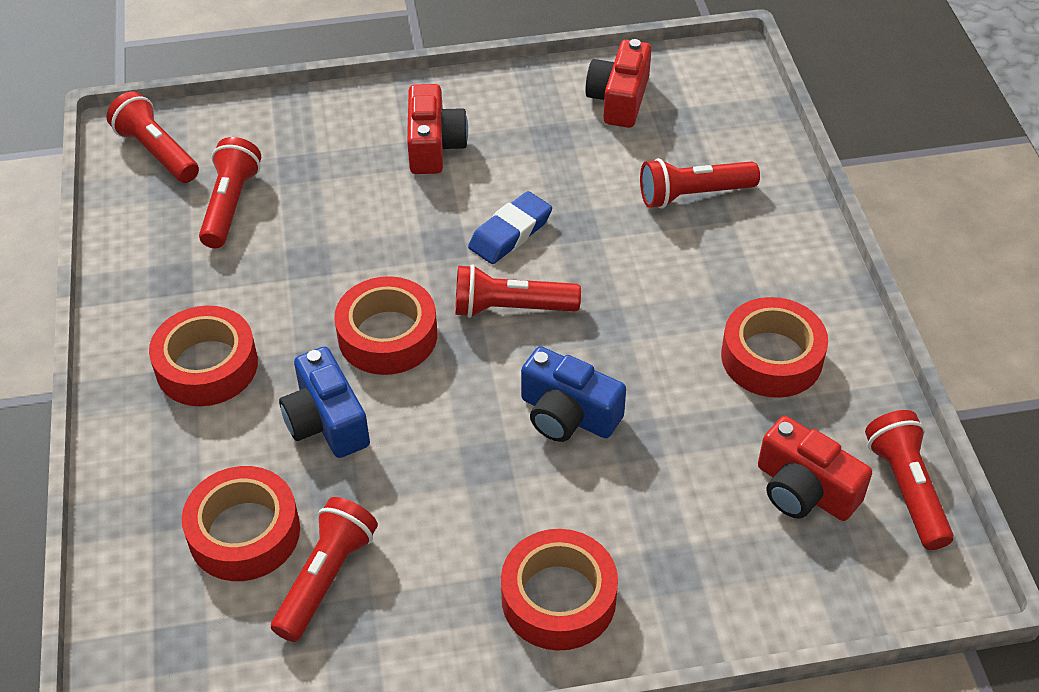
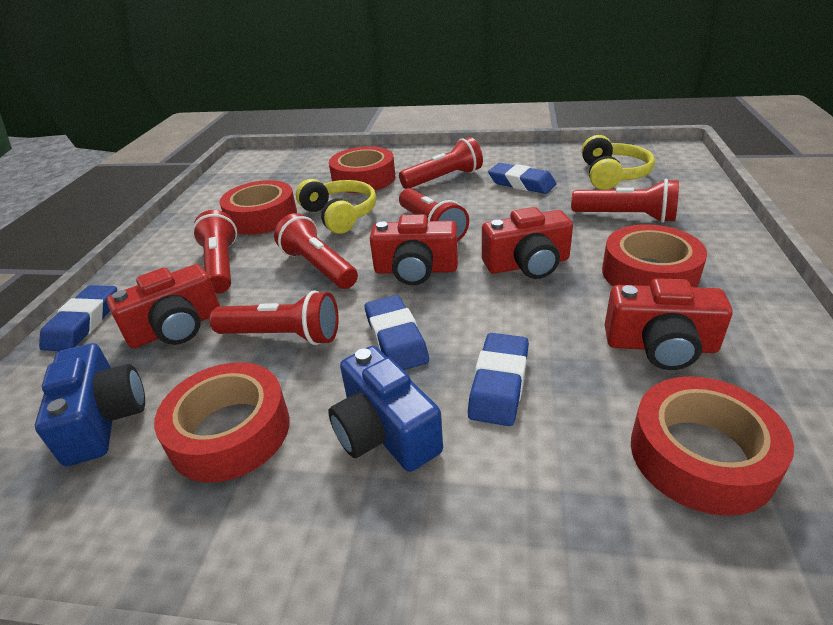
blue eraser: 1 -> 4
red camera: 3 -> 4
yellow headphones: 0 -> 2

